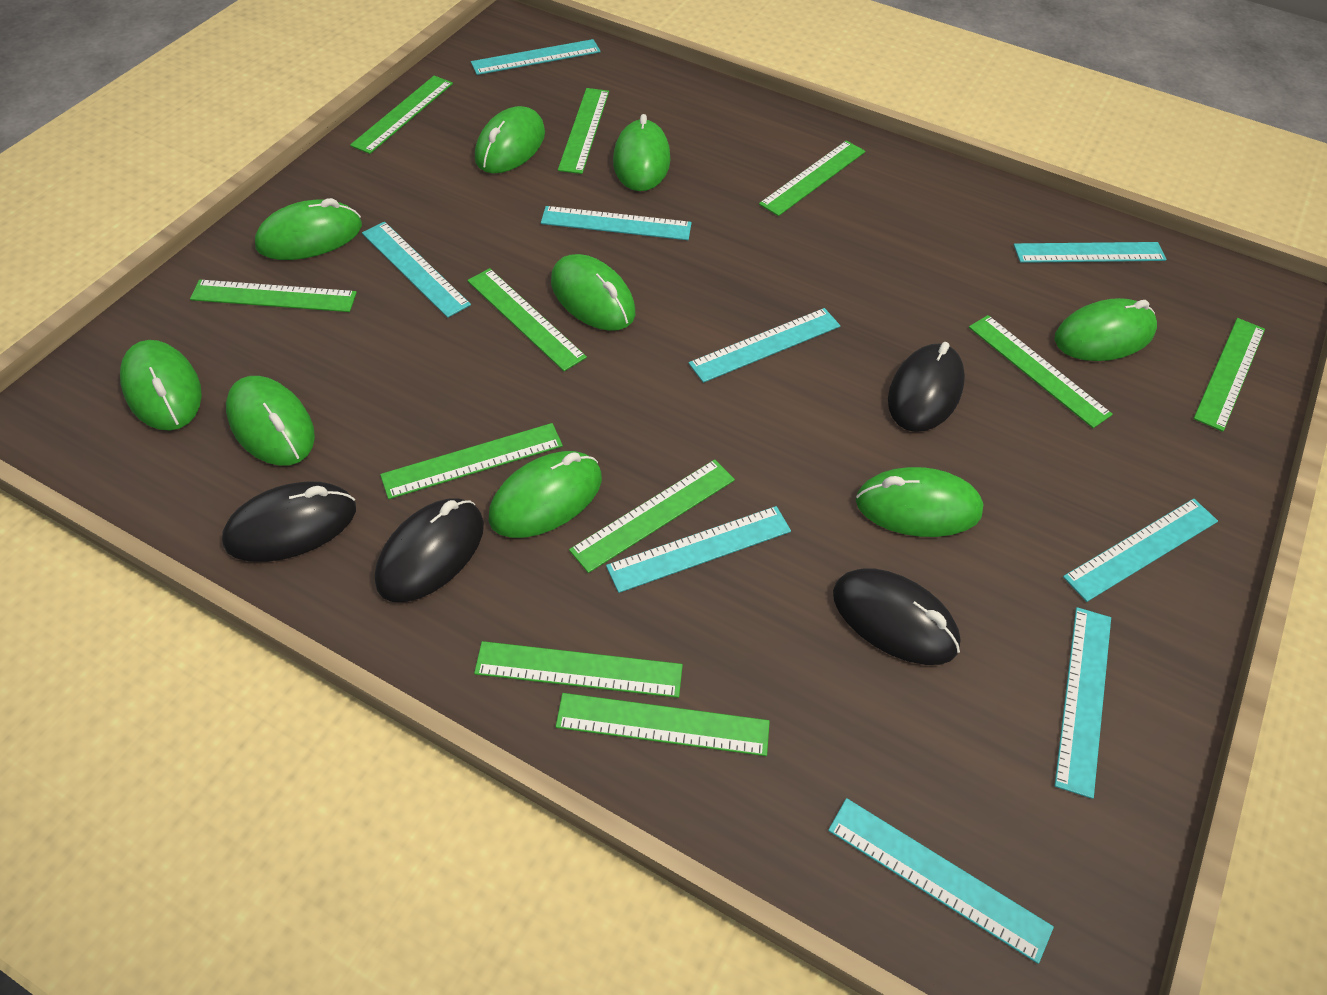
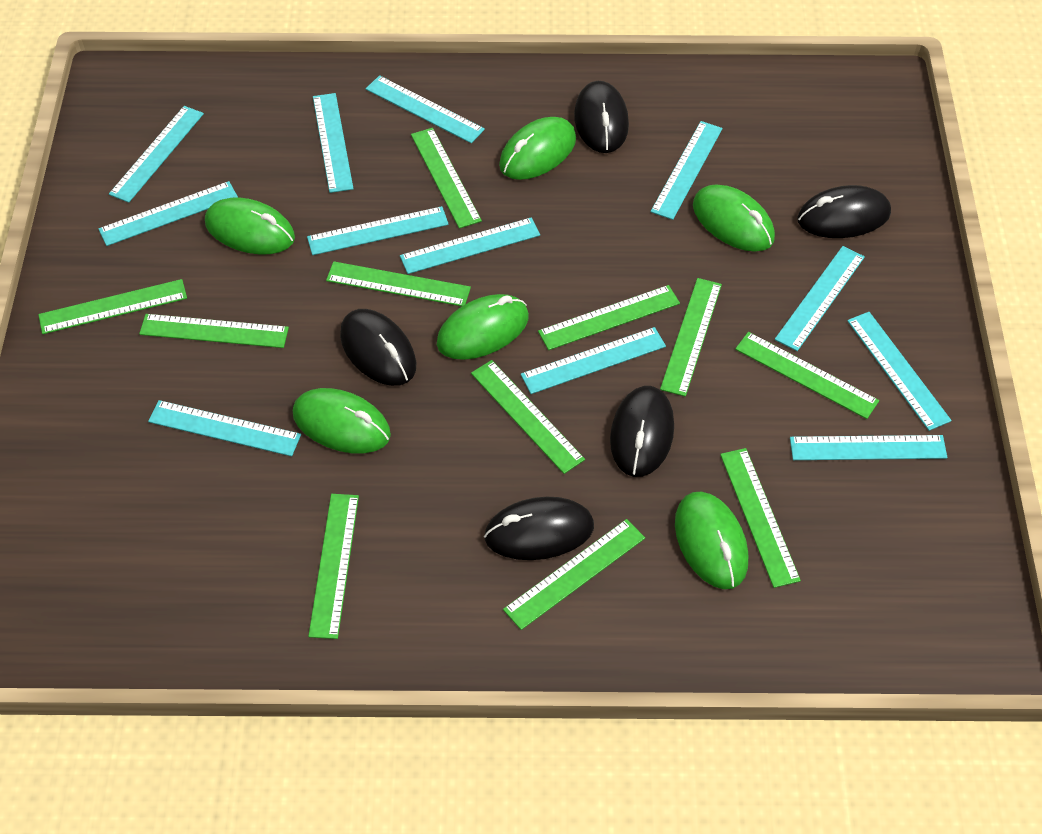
black mouse: 4 -> 5
green mouse: 9 -> 6
turquoise ruler: 9 -> 12

